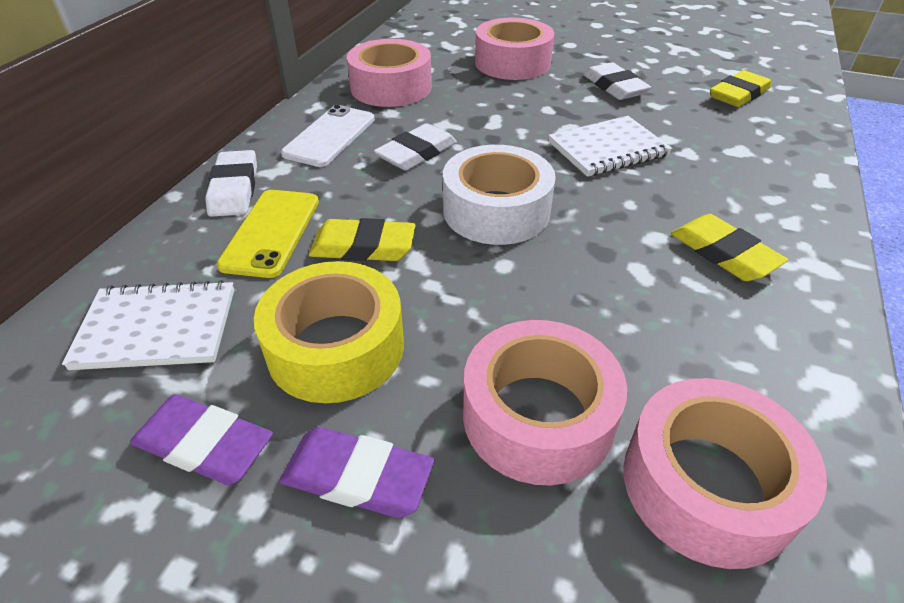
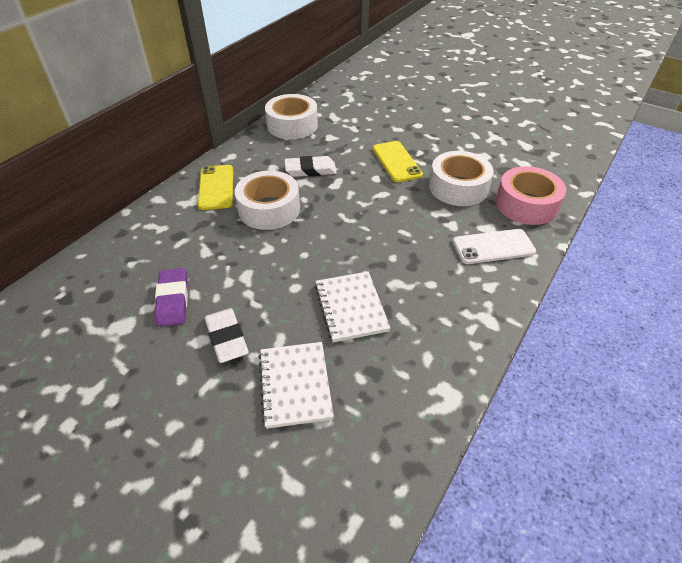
pink tape: 4 -> 1
purple eraser: 2 -> 1
white eraser: 3 -> 2
white tape: 1 -> 3
yellow eraser: 3 -> 0
yellow phone: 1 -> 2
yellow tape: 1 -> 0

